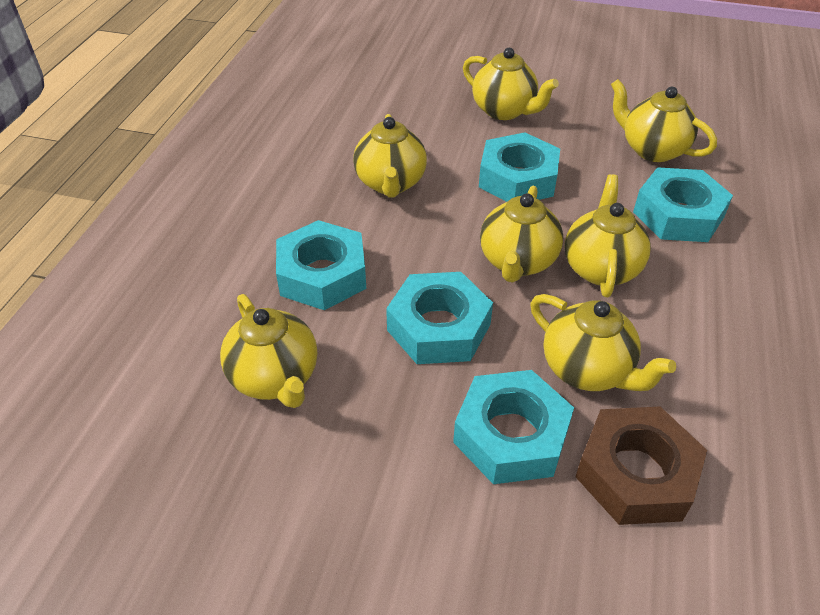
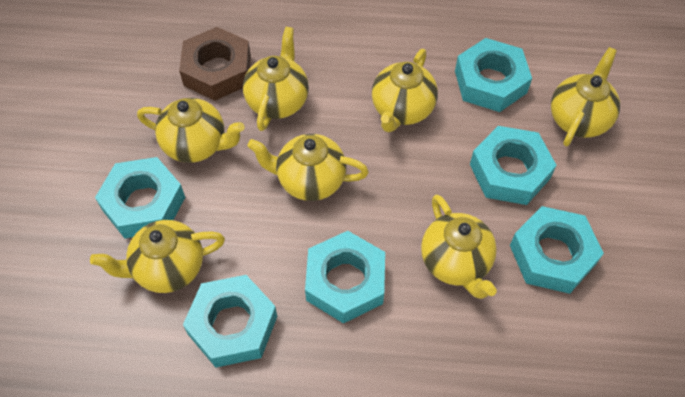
turquoise nut: 5 -> 6

